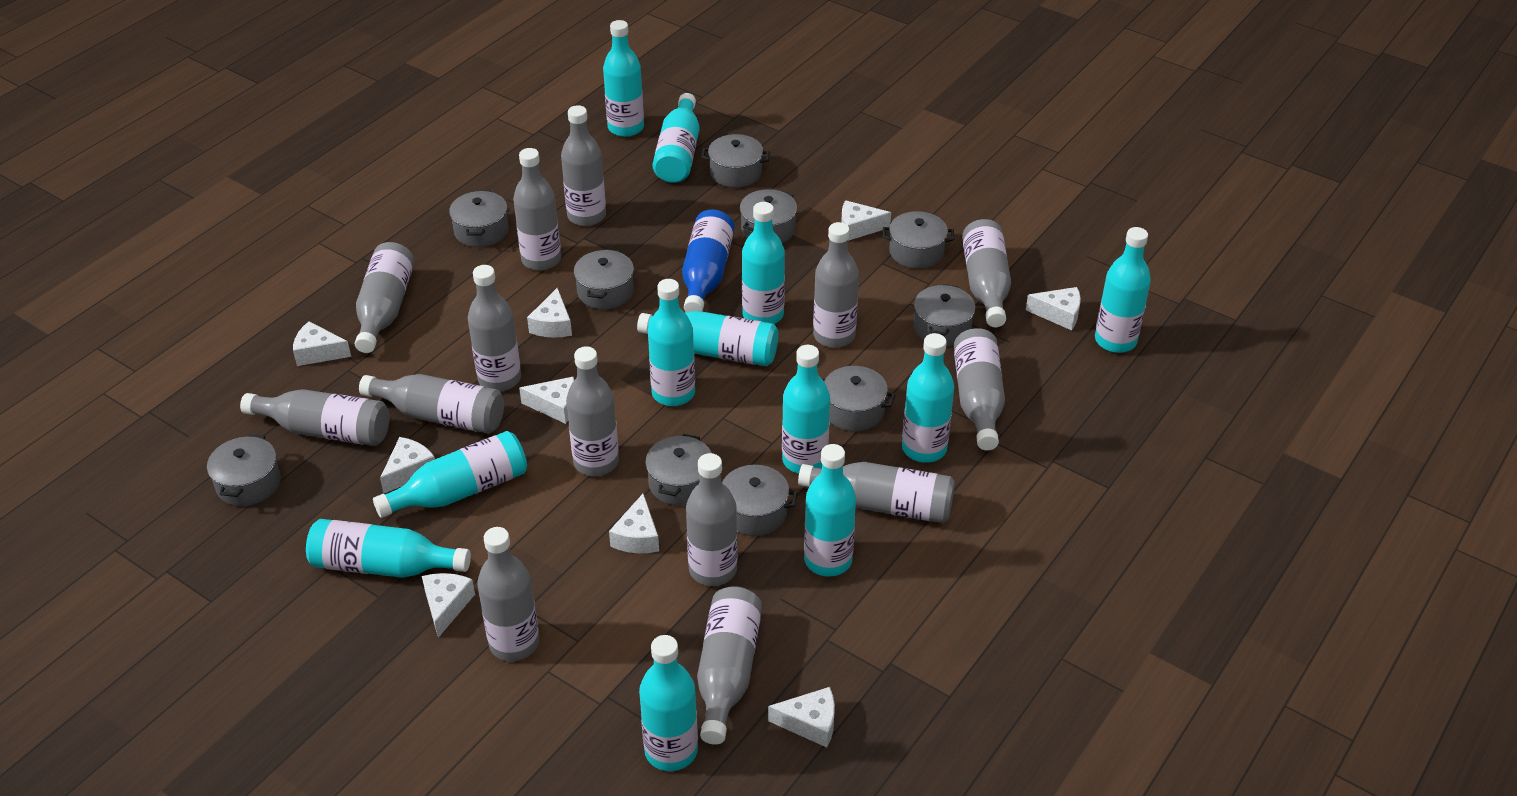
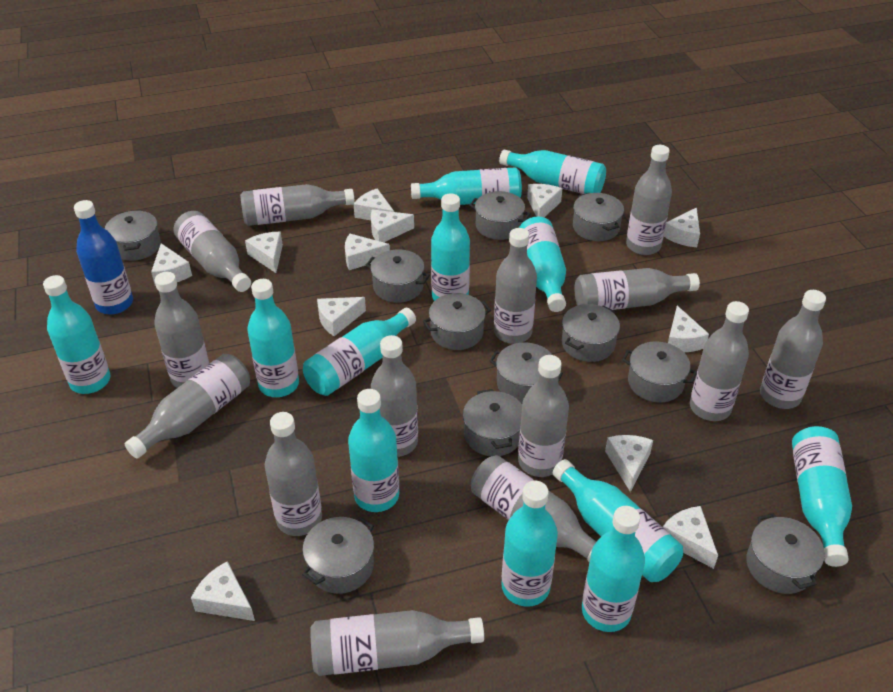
grey pot: 10 -> 11
white cheese: 9 -> 12

